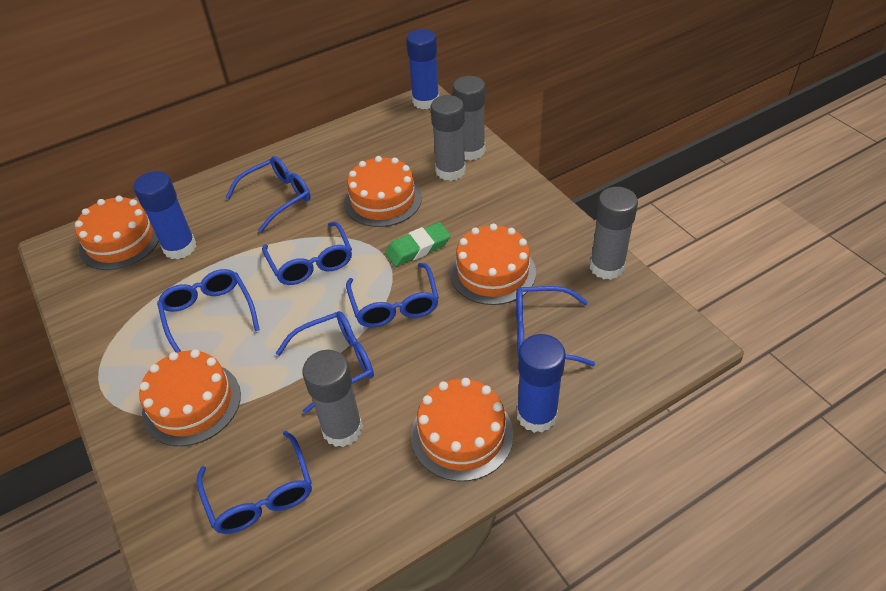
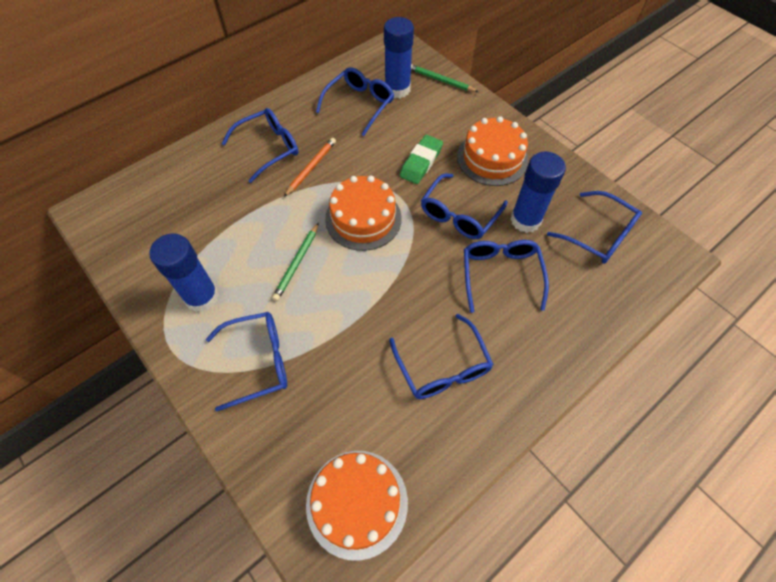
green pencil: 0 -> 2
grey glue stick: 4 -> 0
orange cake: 5 -> 3
orange pencil: 0 -> 1

